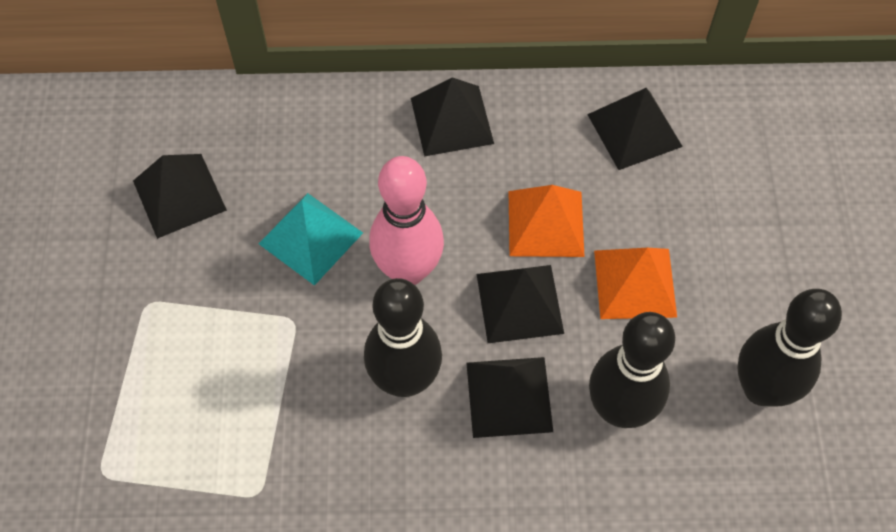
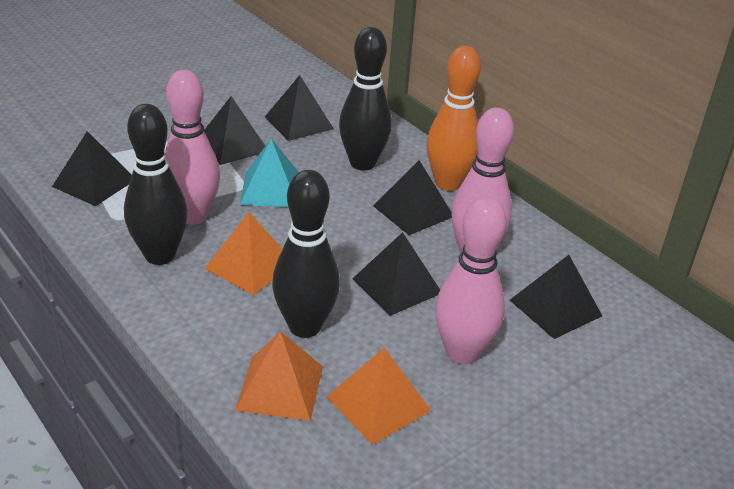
black pyramid: 5 -> 6
orange bowling pin: 0 -> 1
orange pyramid: 2 -> 3
pink bowling pin: 1 -> 3

